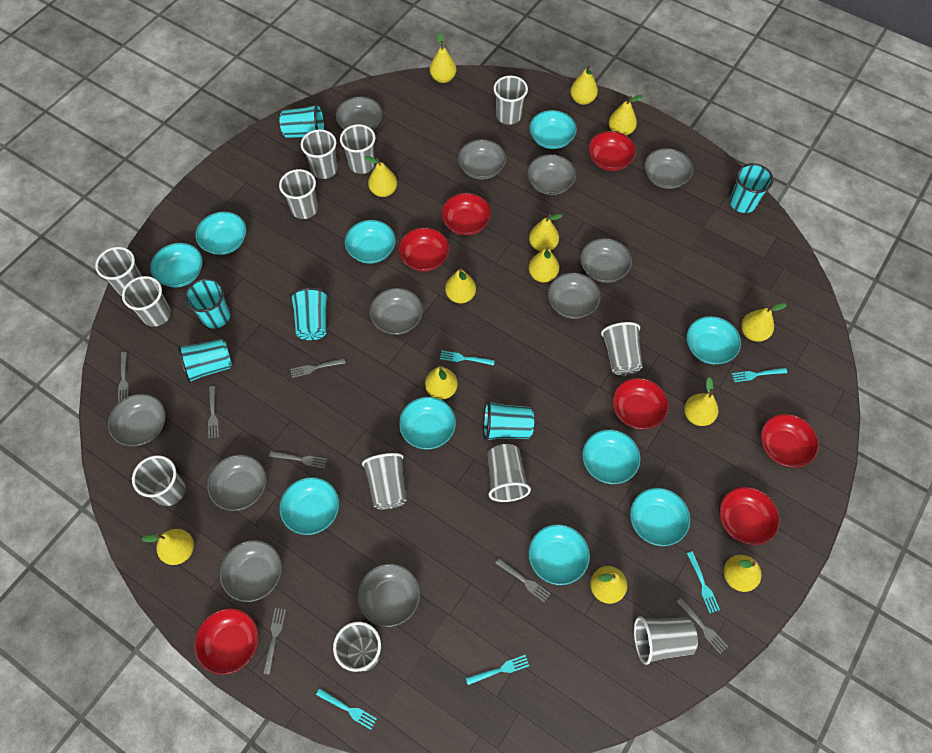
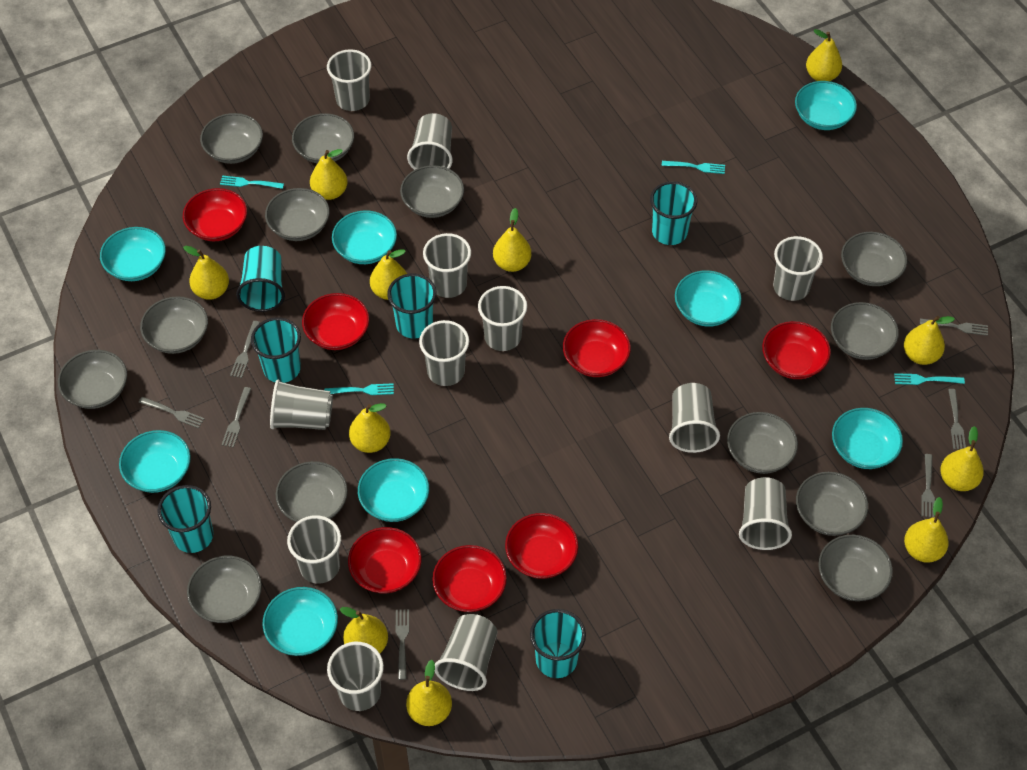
grey bowl: 11 -> 13
turquoise bowl: 10 -> 8
turquoise fork: 5 -> 4
yellow pear: 13 -> 11

